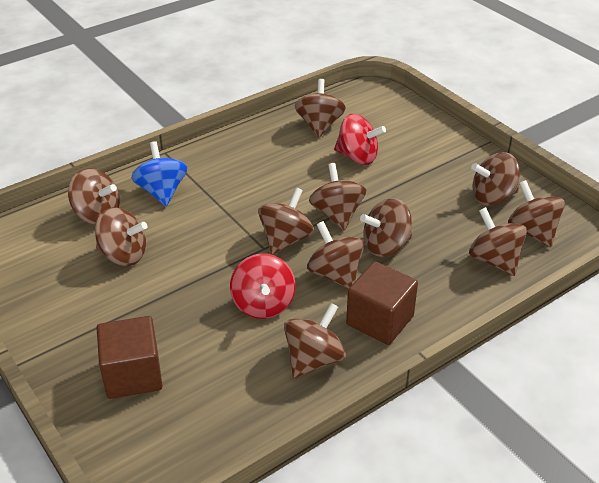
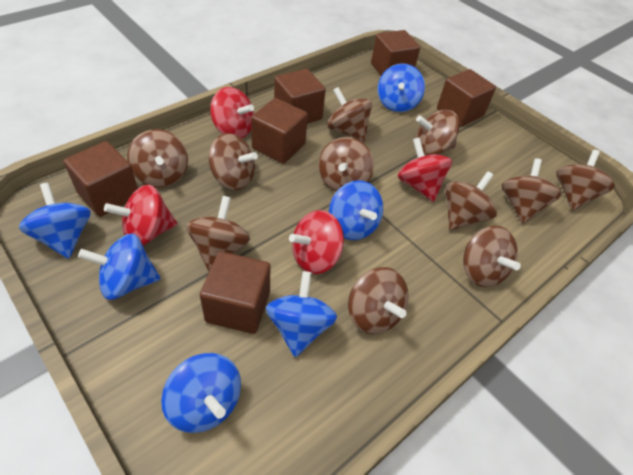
blue spinning top: 1 -> 6
brown cube: 2 -> 6
red spinning top: 2 -> 4

